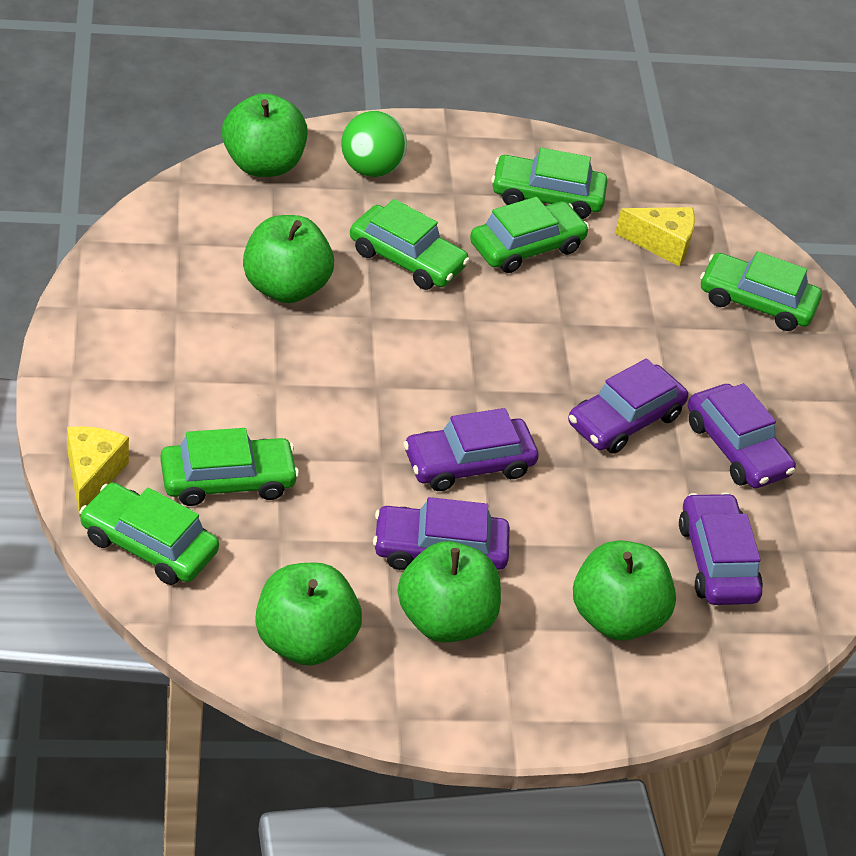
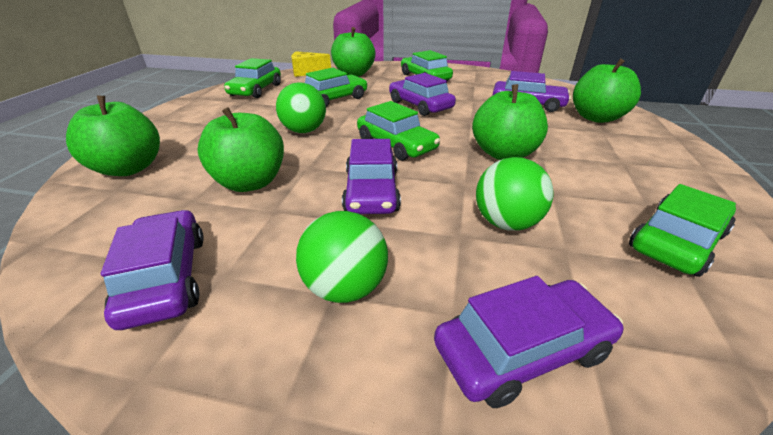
green ball: 1 -> 3
green car: 6 -> 5
yellow cheese: 2 -> 1

